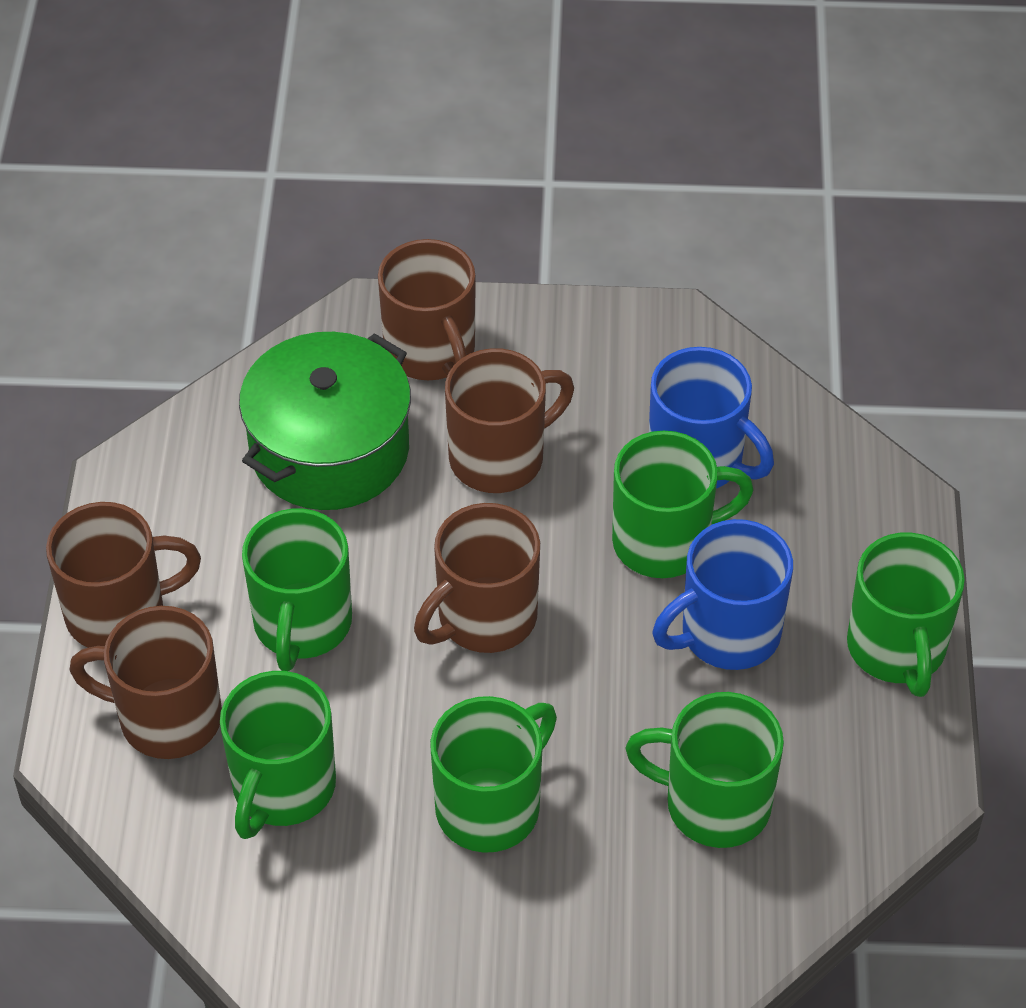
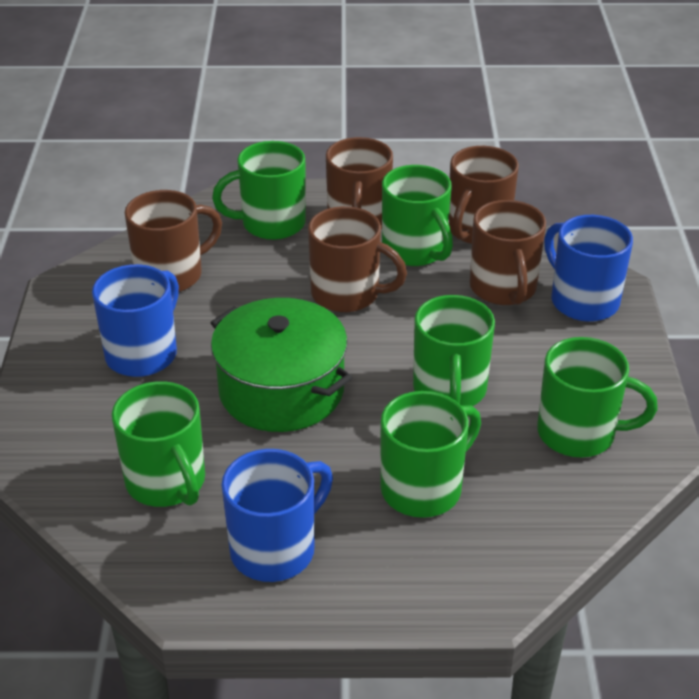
blue mug: 2 -> 3

